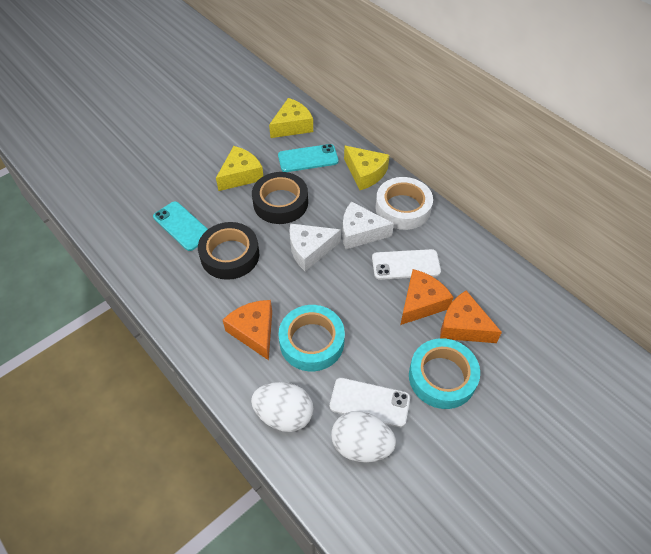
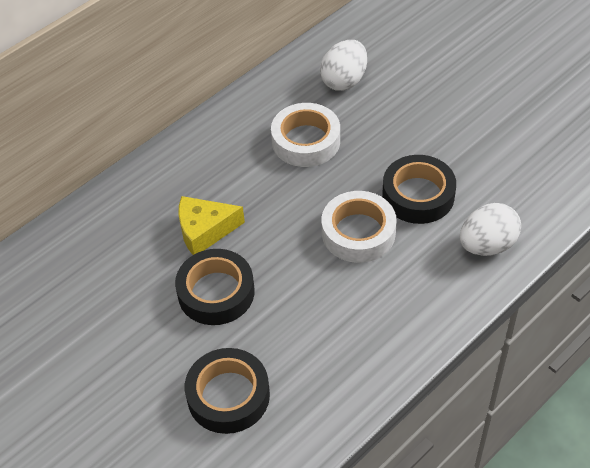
black tape: 2 -> 3
orange cheese: 3 -> 0
turquoise phone: 2 -> 0
turquoise tape: 2 -> 0
white cheese: 2 -> 0
white phone: 2 -> 0
white tape: 1 -> 2
yellow cheese: 3 -> 1

